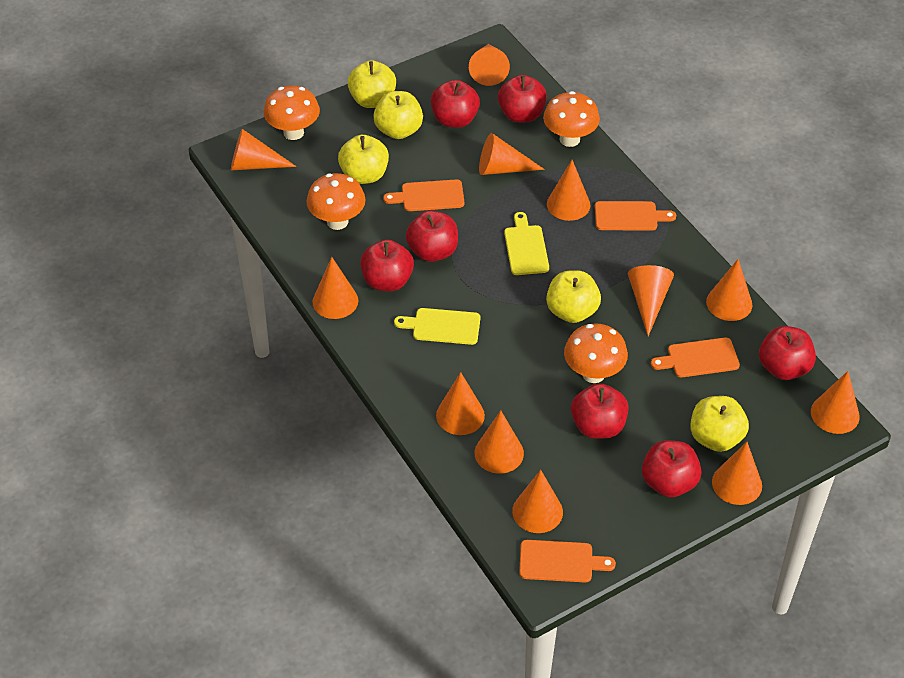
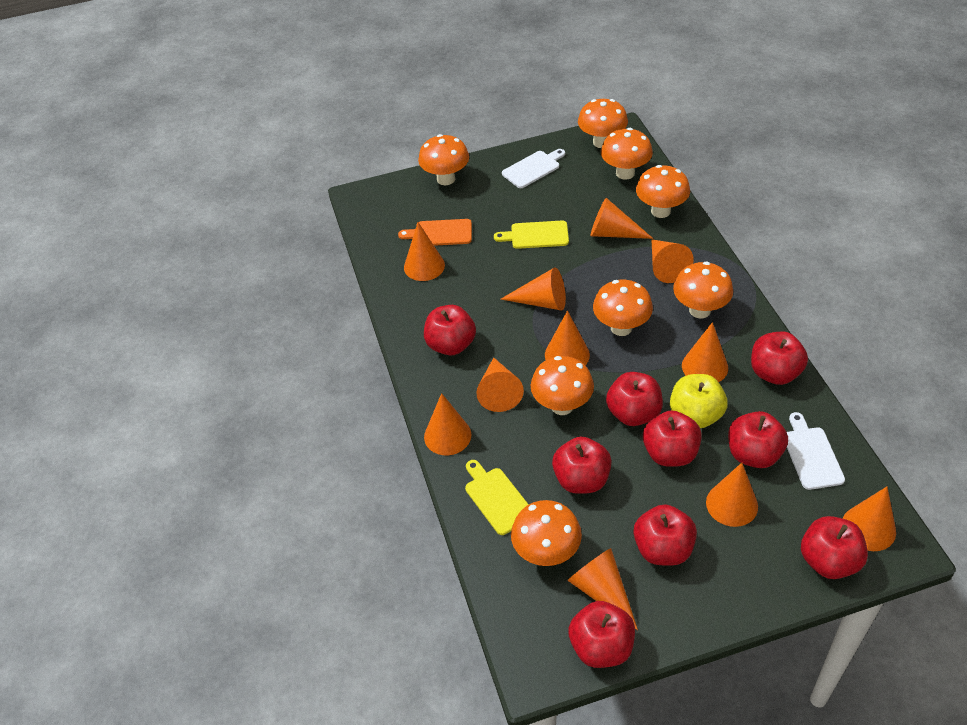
orange cone: 12 -> 11
orange cutting board: 4 -> 1
orange mushroom: 4 -> 8
red apple: 7 -> 9
white cutting board: 0 -> 2
yellow apple: 5 -> 1

